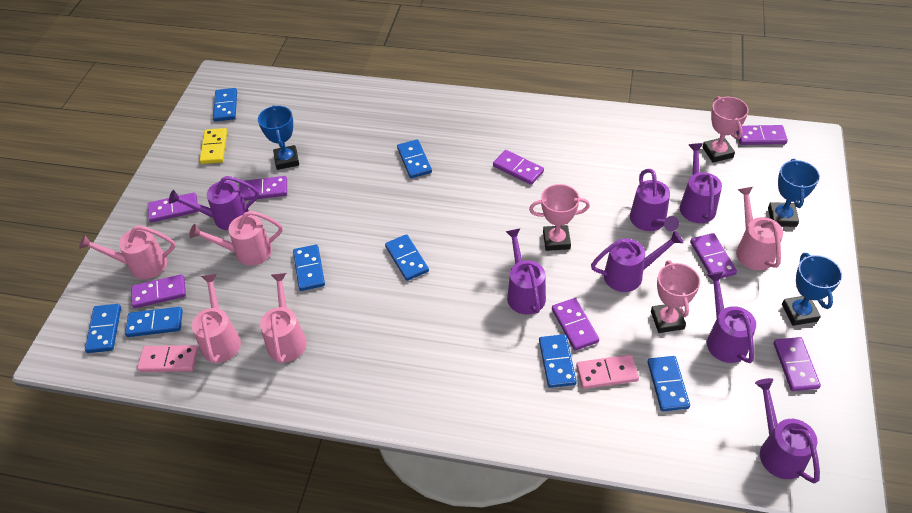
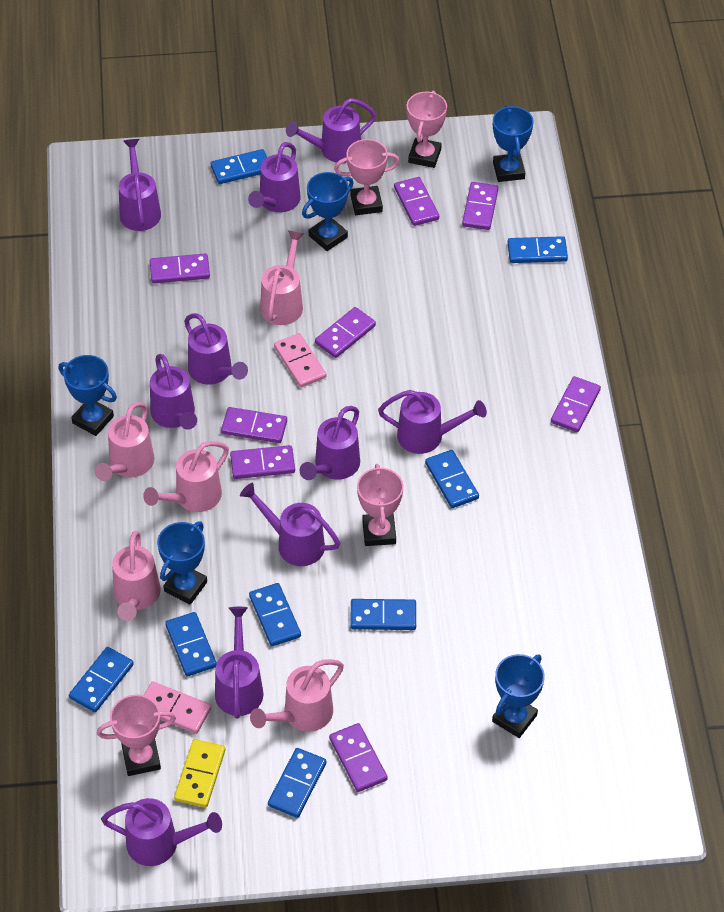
blue trophy: 3 -> 5
pink trophy: 3 -> 4
purple watering can: 7 -> 10

